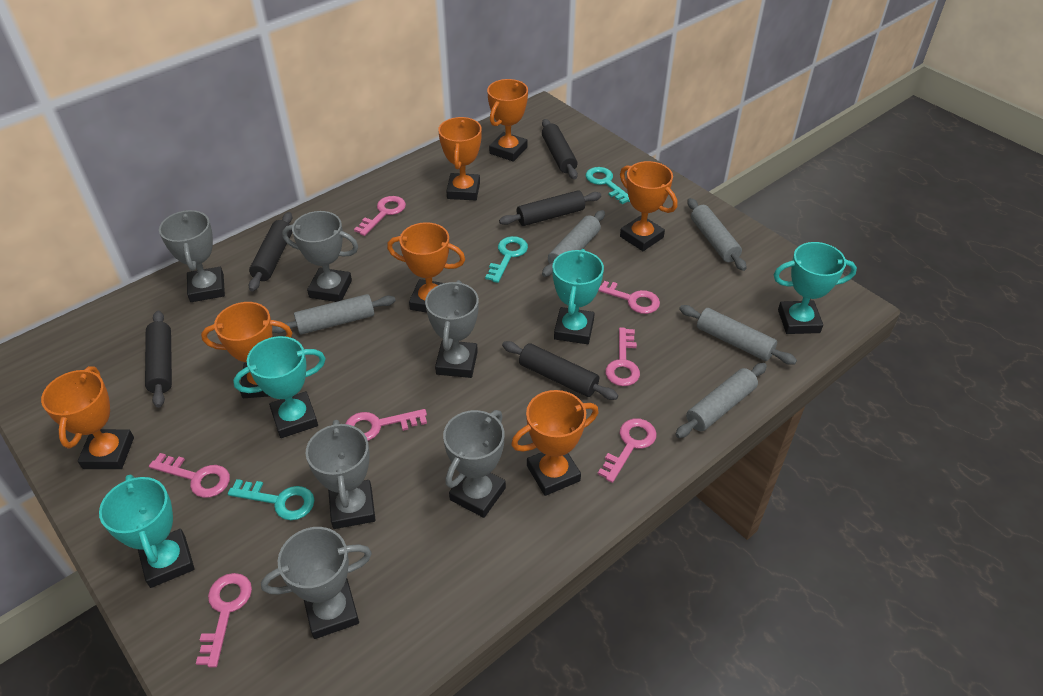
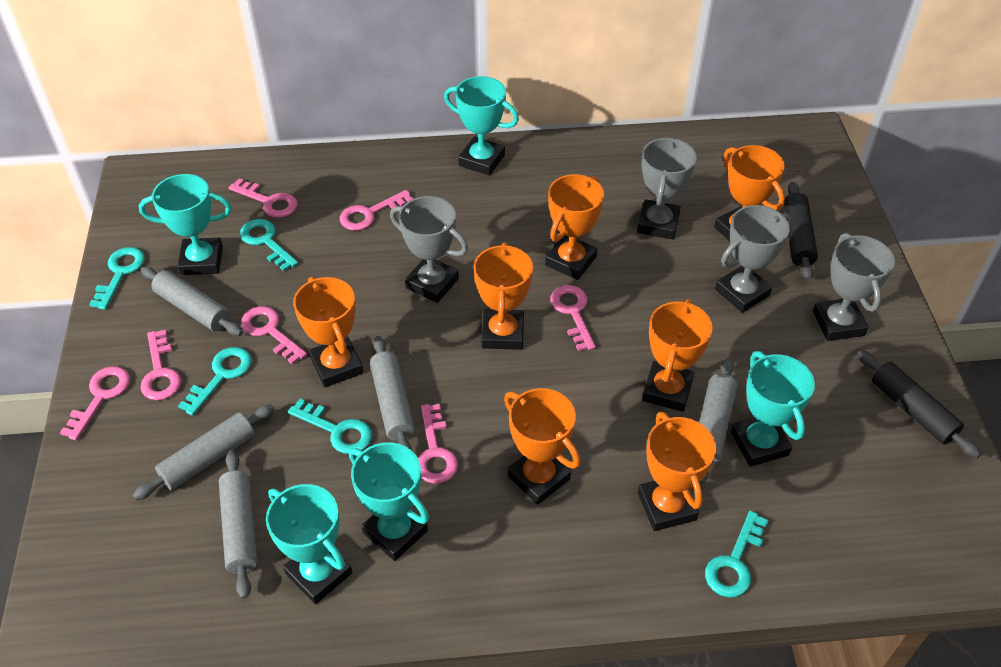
black rolling pin: 5 -> 2
grey trophy: 6 -> 4
turquoise key: 3 -> 5
turquoise trophy: 4 -> 5

